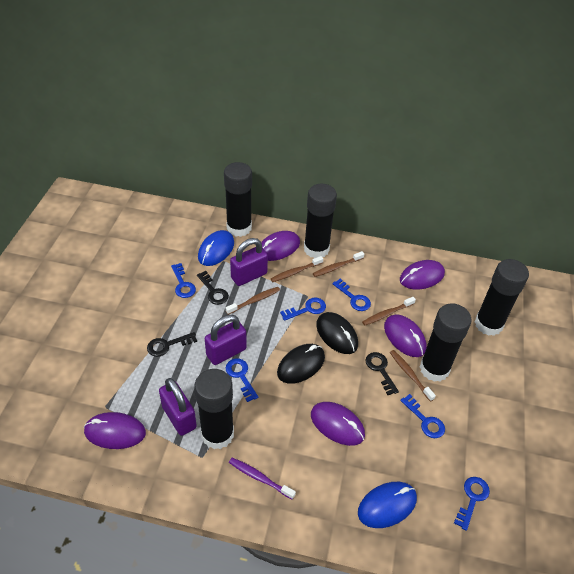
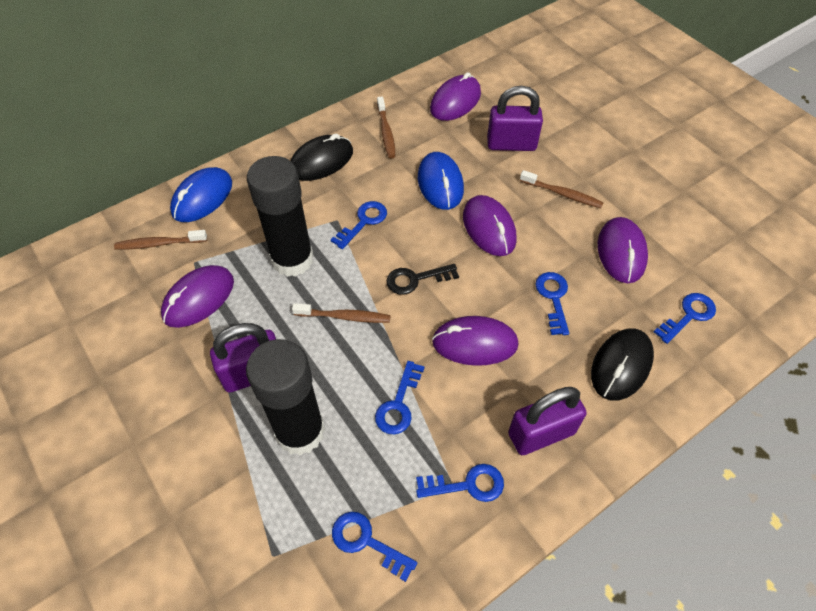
black glue stick: 5 -> 2
black key: 3 -> 1
brown toothbrush: 5 -> 4
purple toothbrush: 1 -> 0

